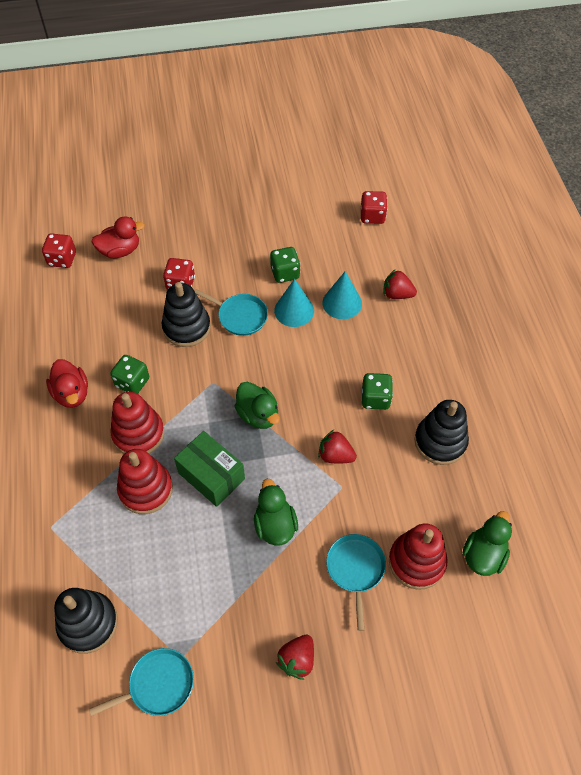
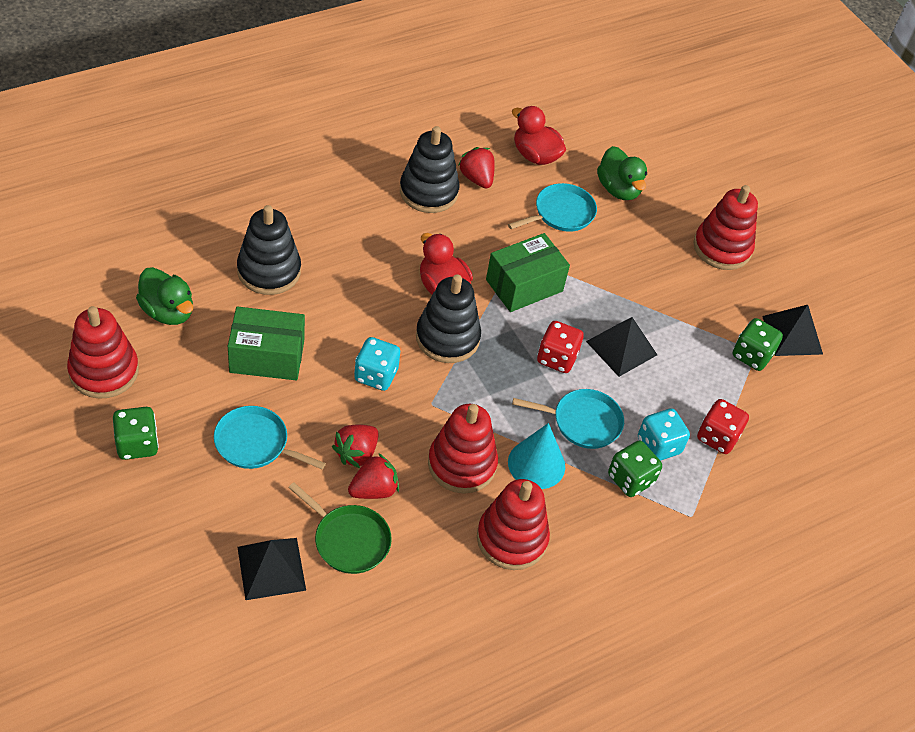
black pyramid: 0 -> 3
green box: 1 -> 2
green duck: 3 -> 2
green pan: 0 -> 1
red dice: 3 -> 2
red stacking toy: 3 -> 4
turquoise cone: 2 -> 1
turquoise dice: 0 -> 2

